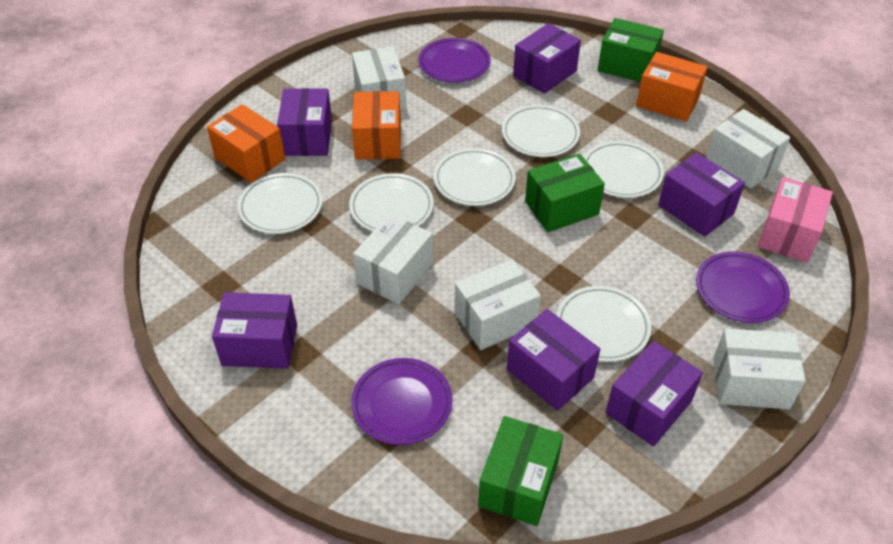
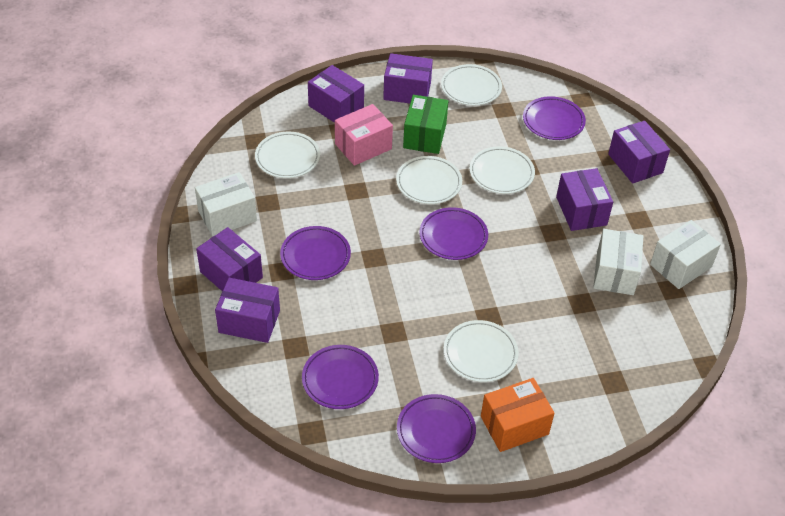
green box: 3 -> 1
orange box: 3 -> 1
purple plate: 3 -> 5
white box: 5 -> 3
white plate: 6 -> 5

